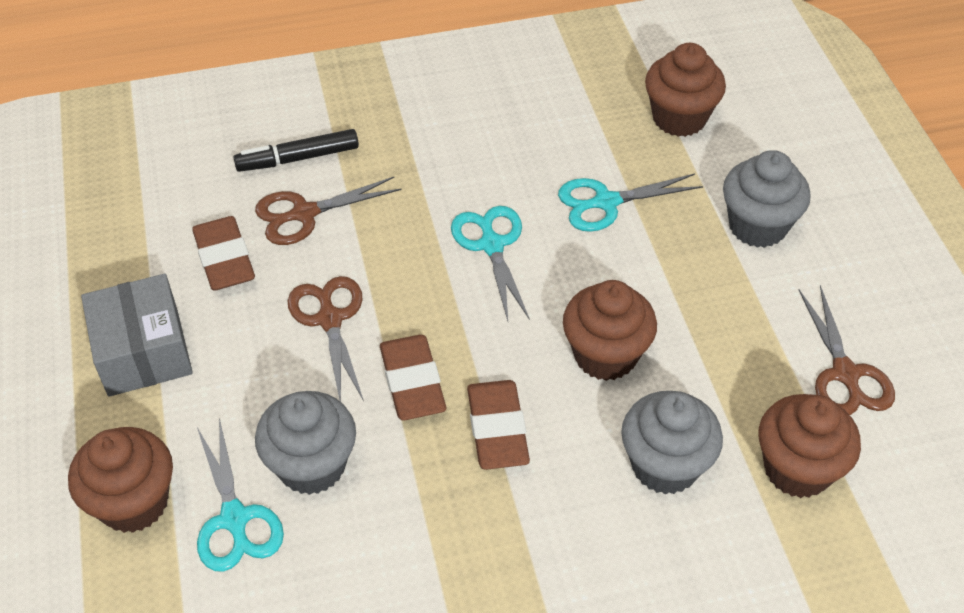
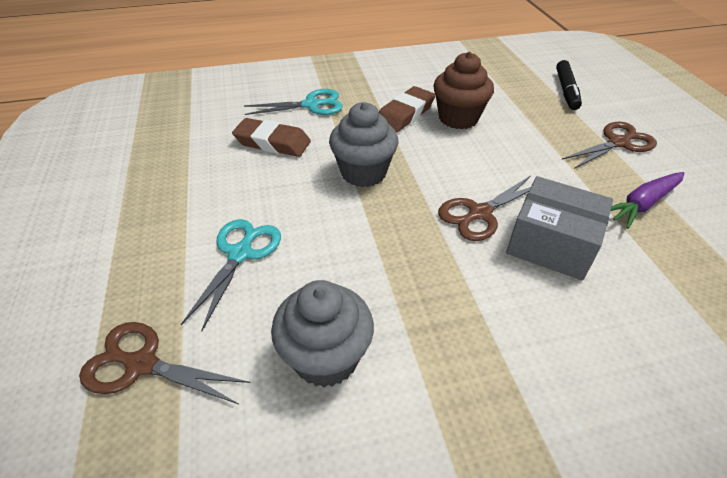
brown cupcake: 4 -> 1
brown eraser: 3 -> 2
grey cupcake: 3 -> 2
purple carrot: 0 -> 1
turquoise scissors: 3 -> 2

